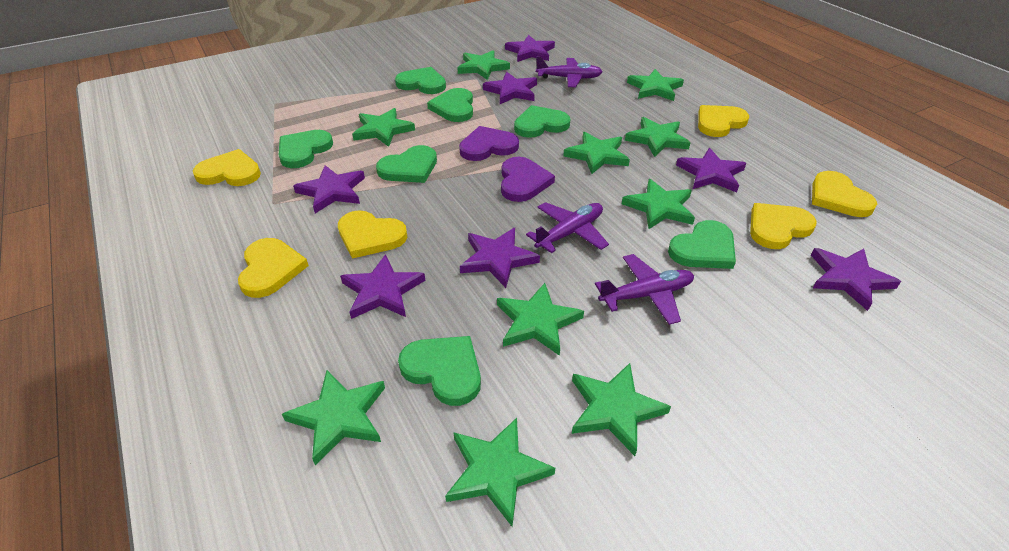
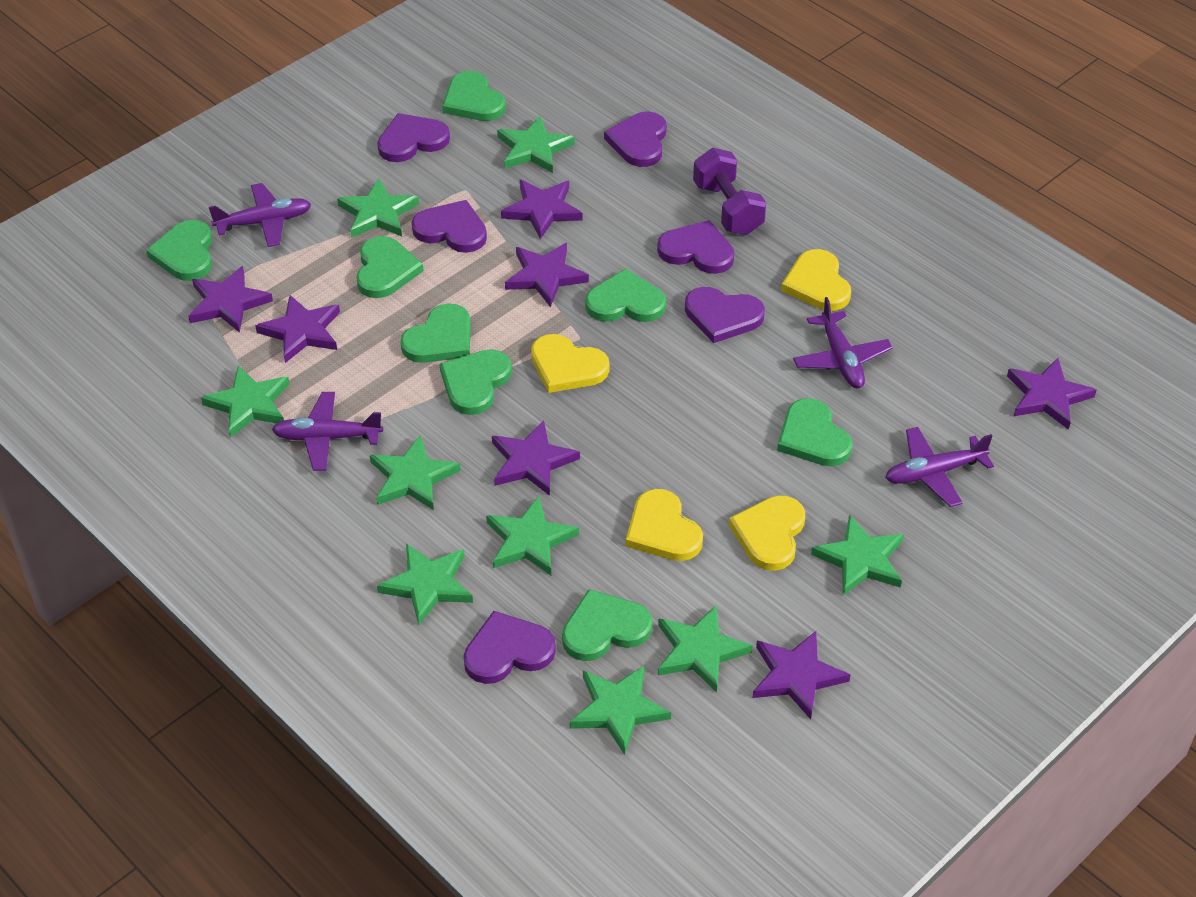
green heart: 7 -> 8
green star: 10 -> 9
purple dumbbell: 0 -> 1
purple heart: 2 -> 6
purple plane: 3 -> 4
yellow heart: 6 -> 4

